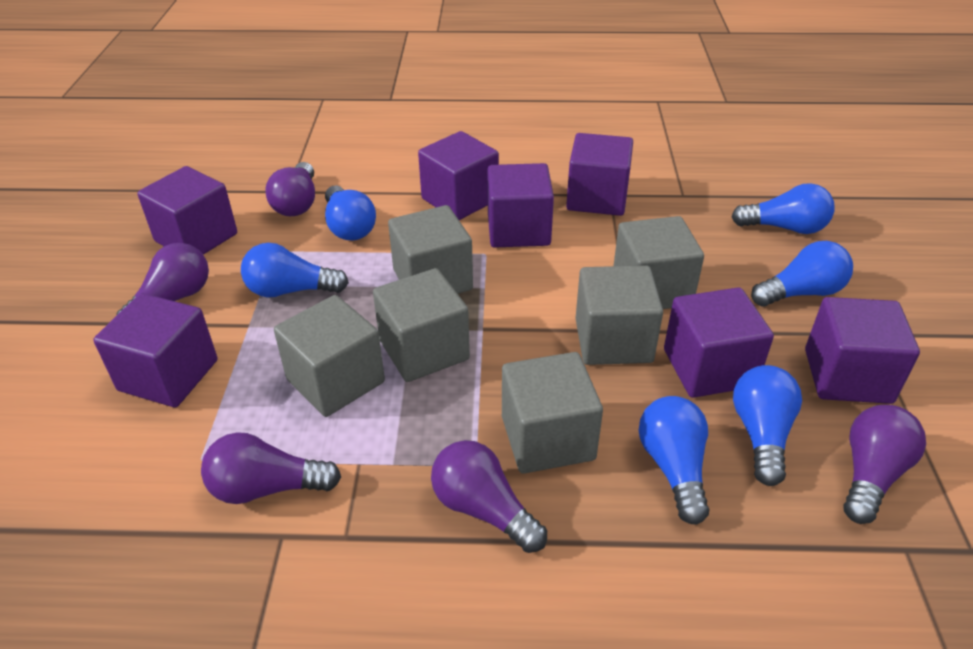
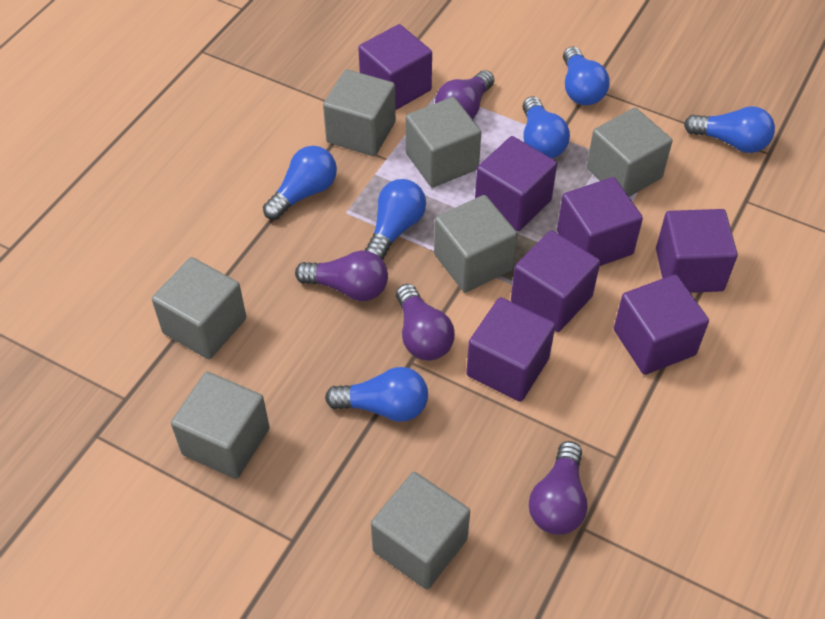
grey cube: 6 -> 7
purple light bulb: 5 -> 4

